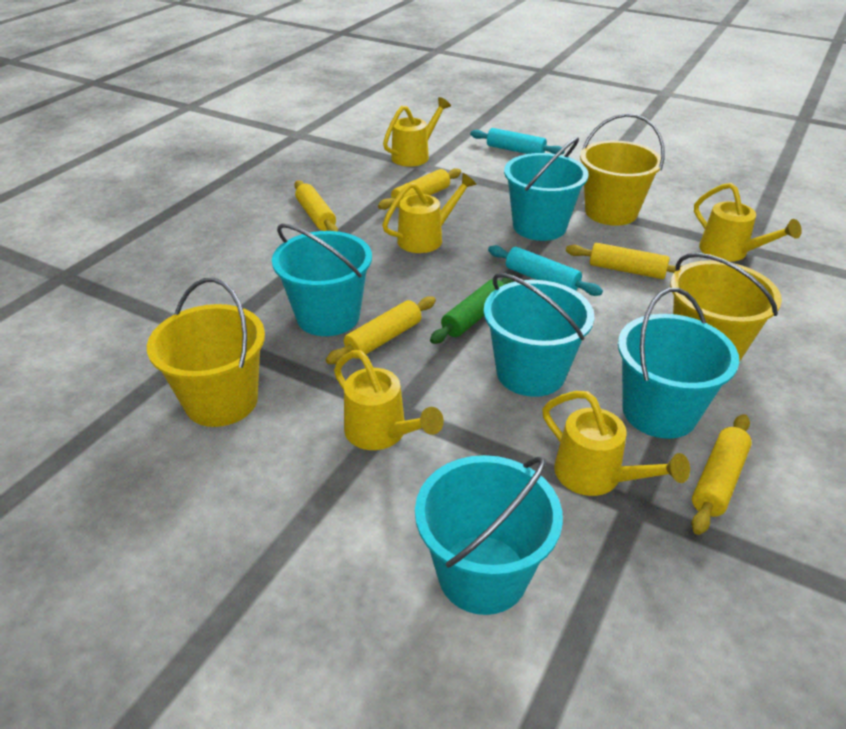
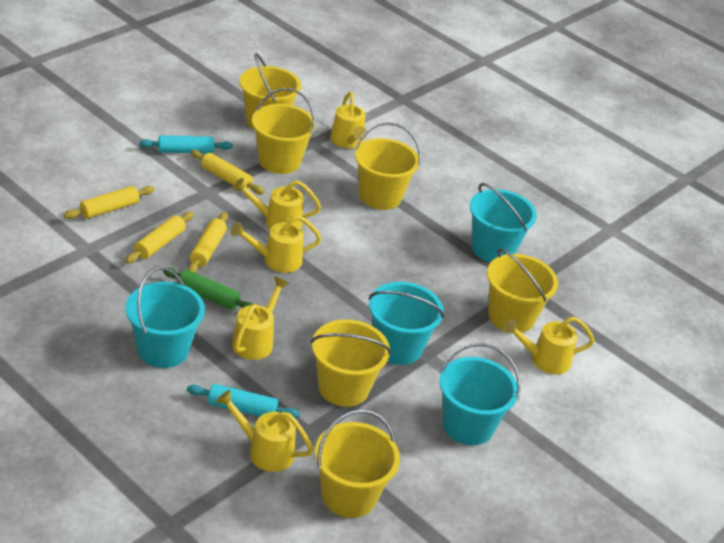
turquoise bucket: 5 -> 4
yellow bucket: 3 -> 6
yellow rolling pin: 5 -> 4
yellow watering can: 5 -> 6

